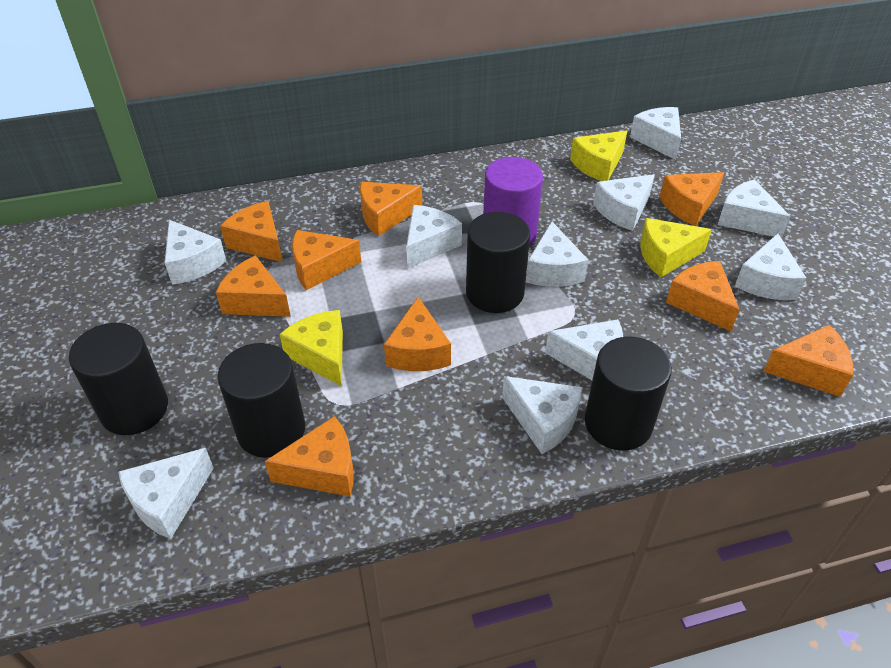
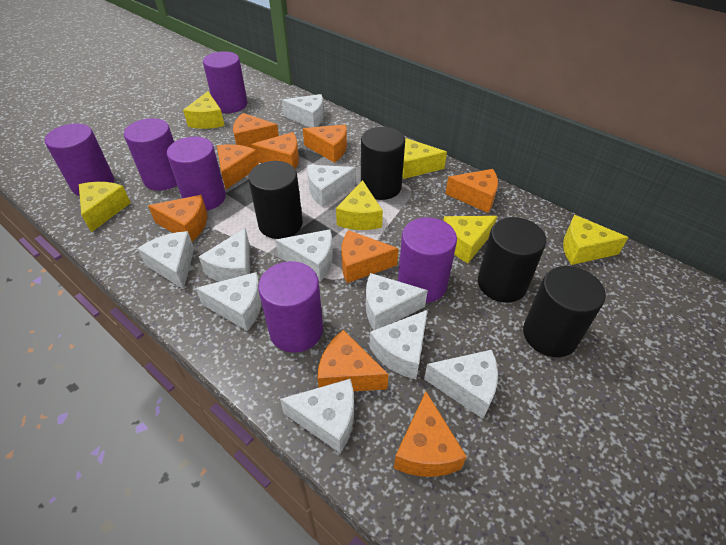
purple cylinder: 1 -> 6
yellow cheese: 3 -> 6

